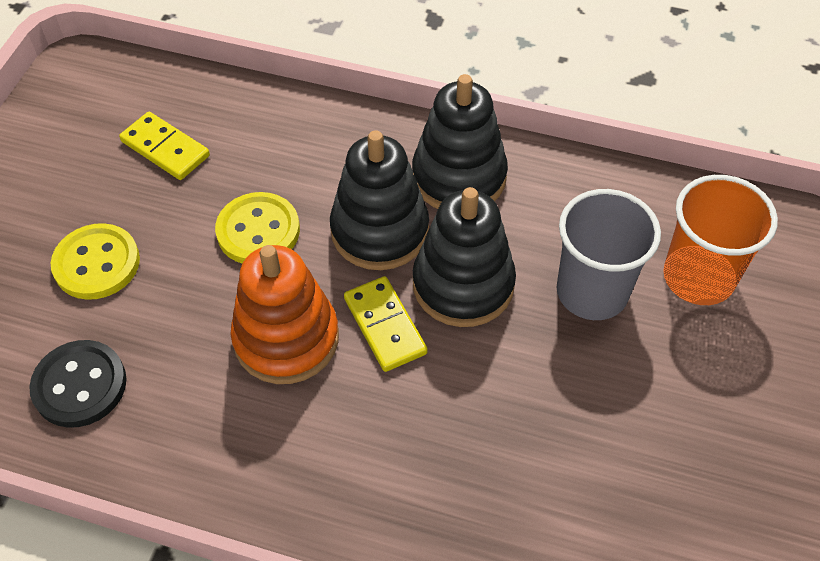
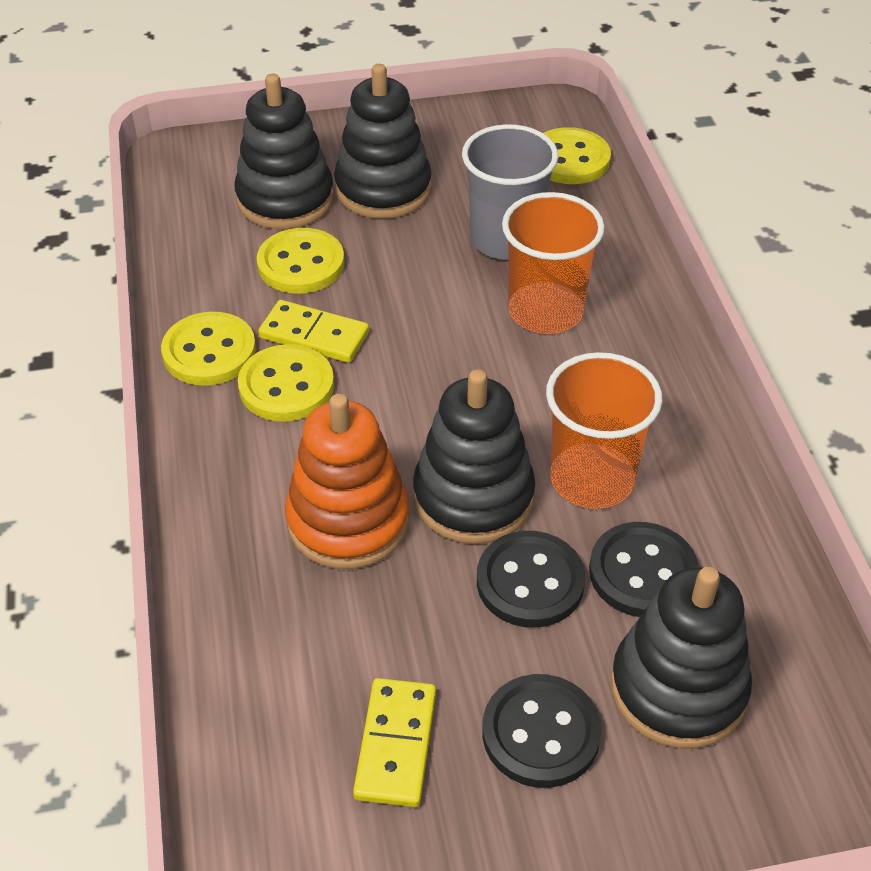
black button: 1 -> 3
black stacking toy: 3 -> 4
orange cup: 1 -> 2
yellow button: 2 -> 4

